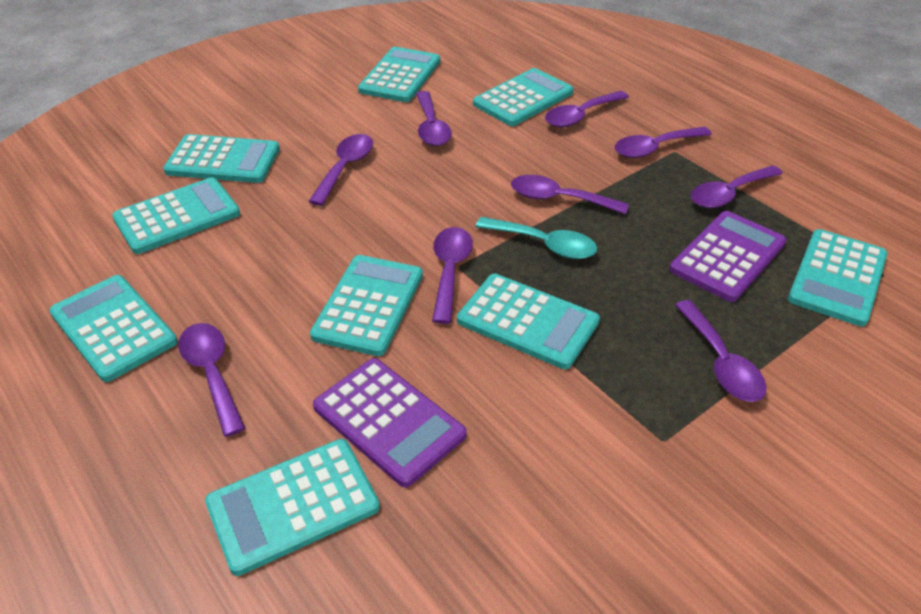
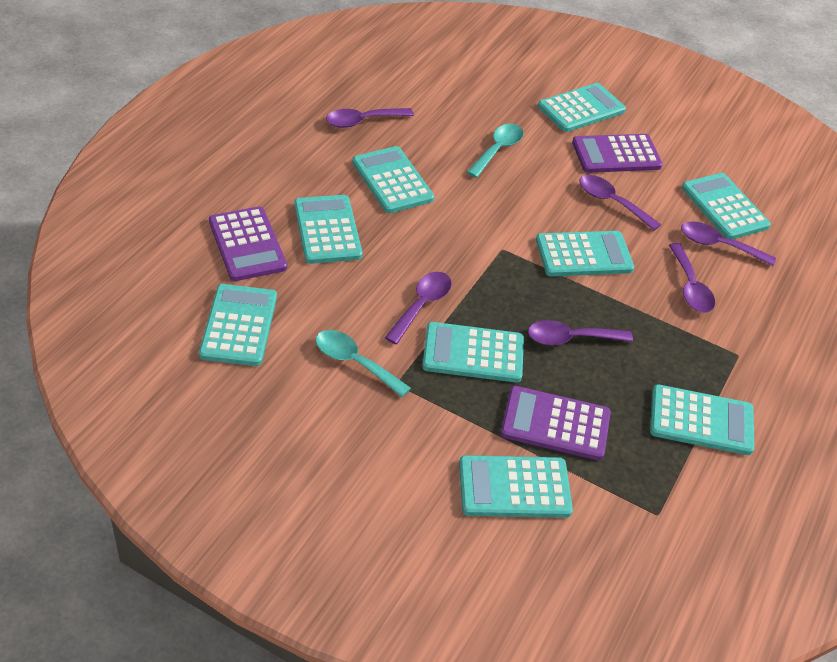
purple calculator: 2 -> 3
purple spoon: 9 -> 6
turquoise spoon: 1 -> 2

